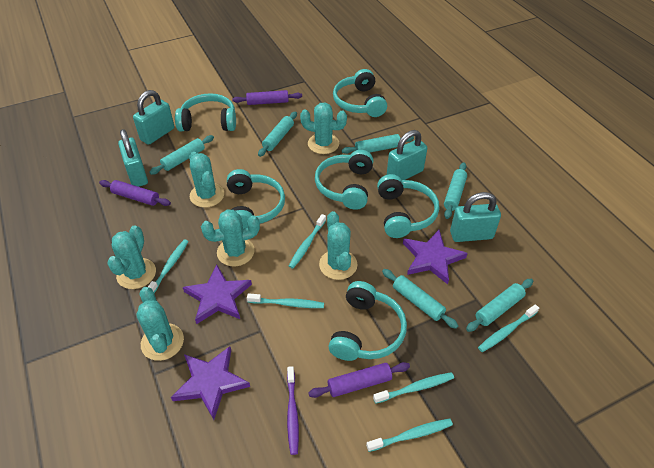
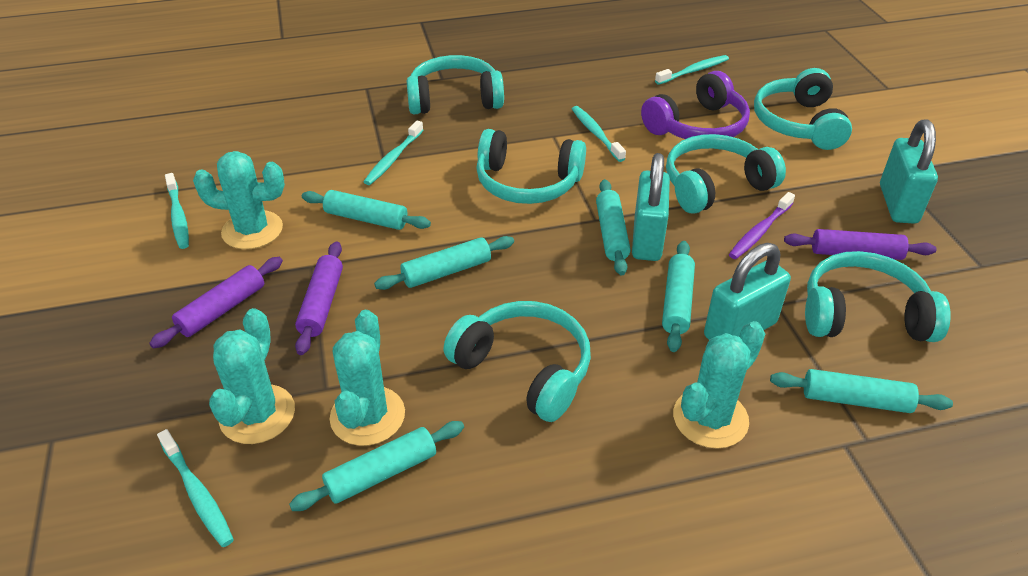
purple headphones: 0 -> 1
purple star: 3 -> 0
turquoise cactus: 6 -> 4
turquoise padlock: 4 -> 3
turquoise toothbrush: 6 -> 5

